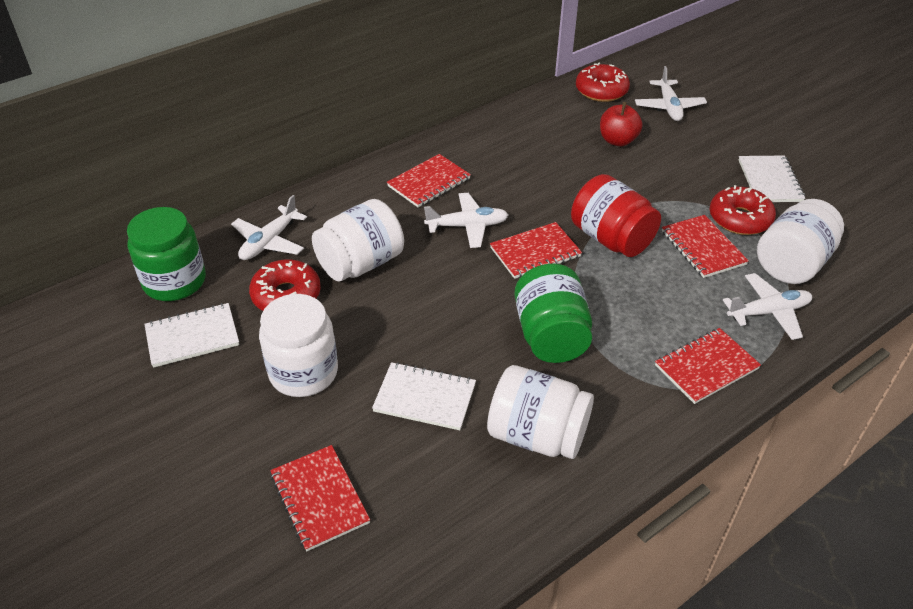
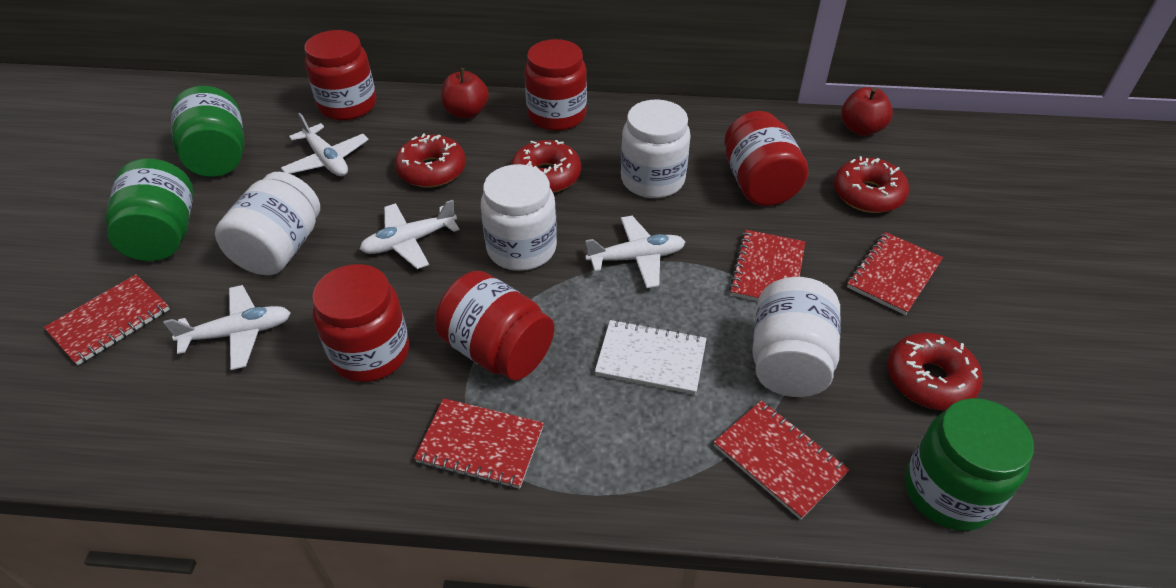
green jar: 2 -> 3
red apple: 1 -> 2
red donut: 3 -> 4
red jar: 1 -> 5
white notebook: 3 -> 1

